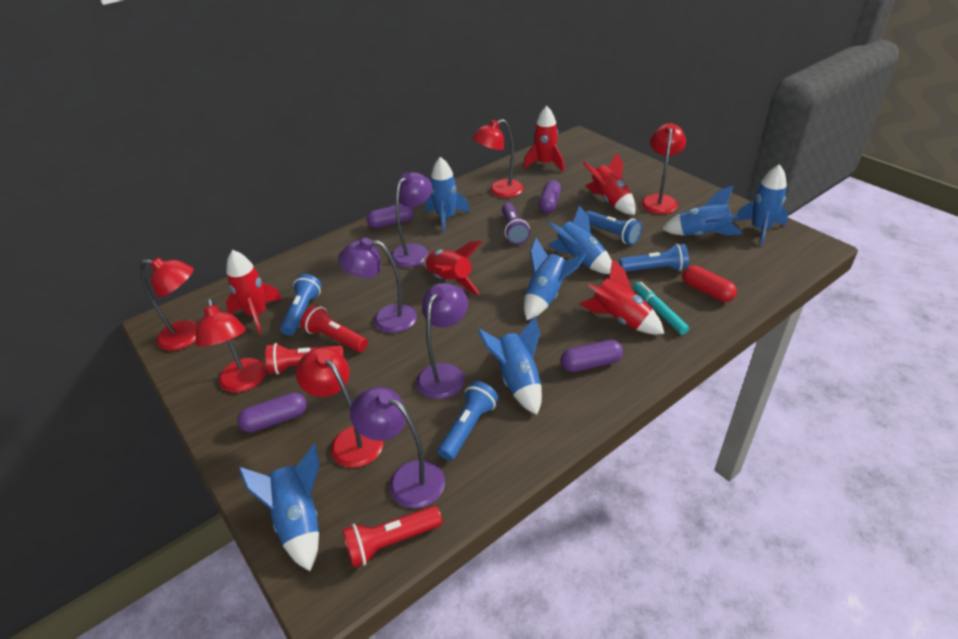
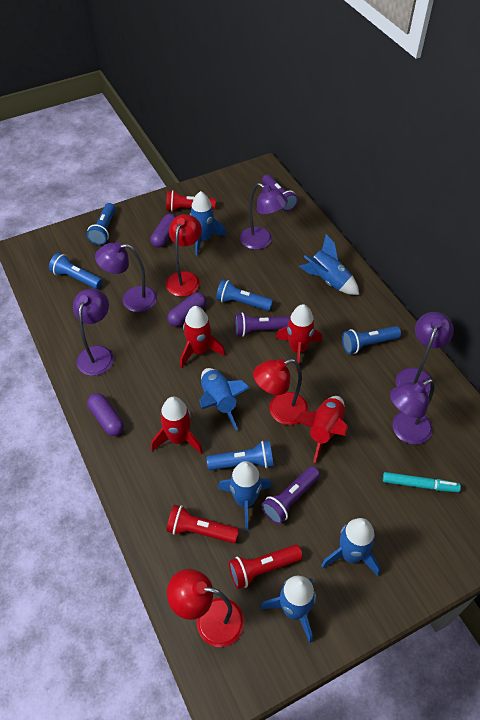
blue flashlight: 4 -> 5
blue rocket: 7 -> 6
purple capsule: 4 -> 3
purple flashlight: 1 -> 3
purple lamp: 4 -> 5
red capsule: 1 -> 0
red lamp: 5 -> 3
red rocket: 5 -> 4

